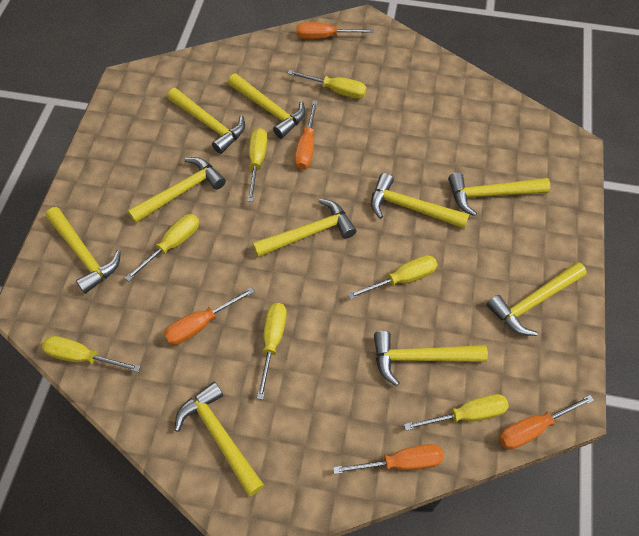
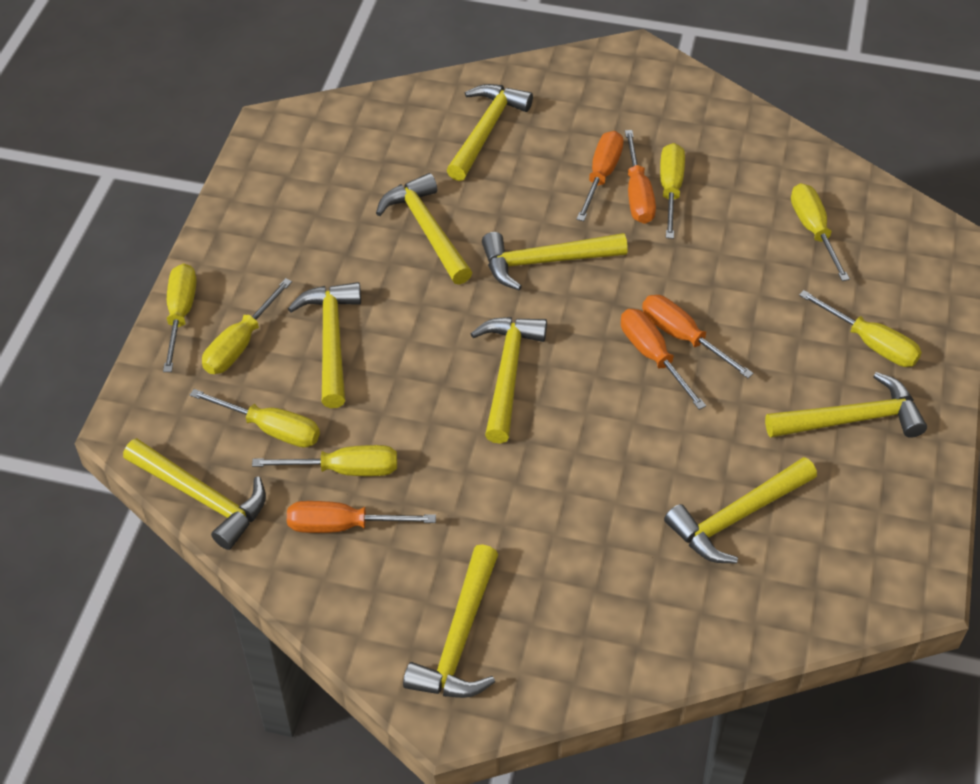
yellow hammer: 10 -> 9

